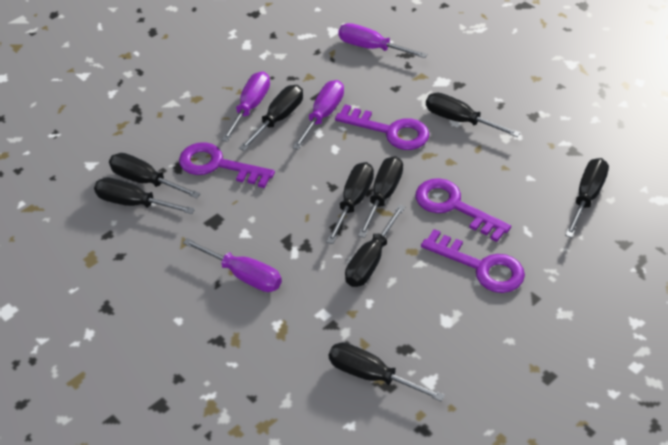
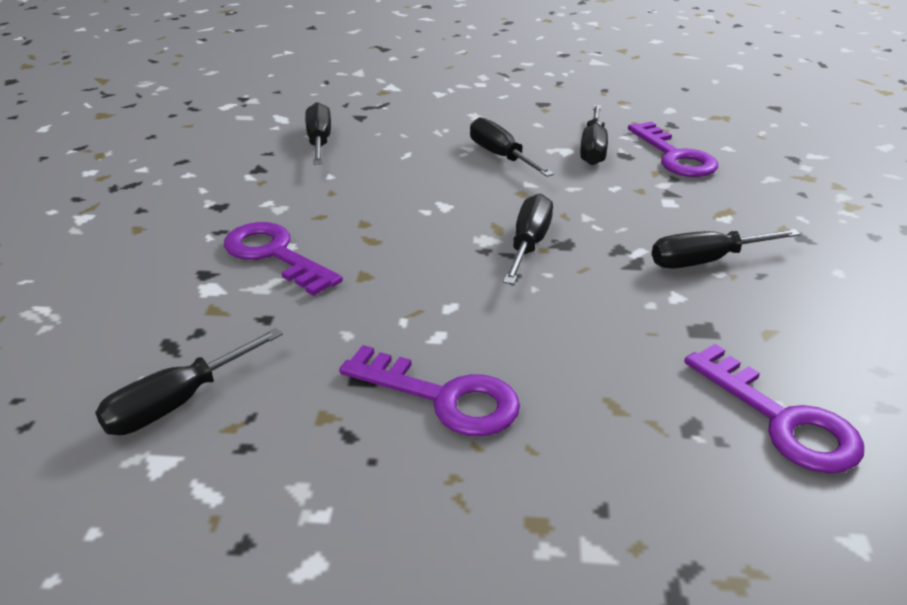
black screwdriver: 9 -> 6
purple screwdriver: 4 -> 0

